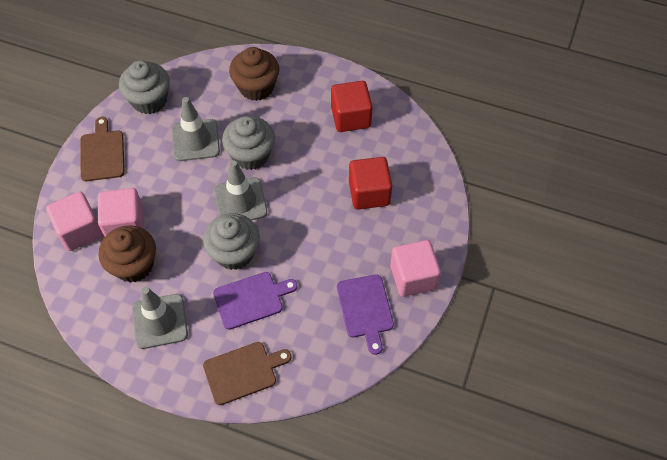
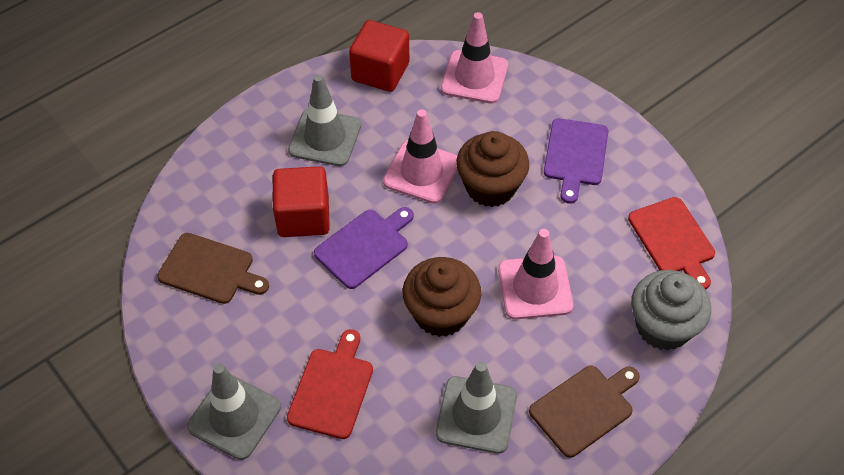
grey cupcake: 3 -> 1
pink cube: 3 -> 0
pink traffic cone: 0 -> 3
red cutting board: 0 -> 2

